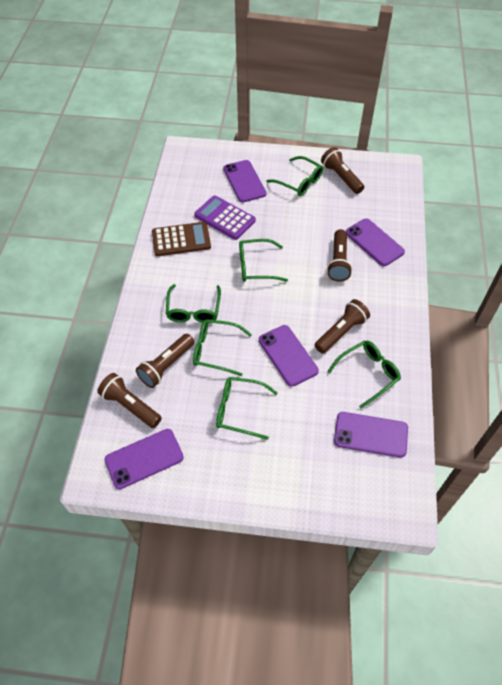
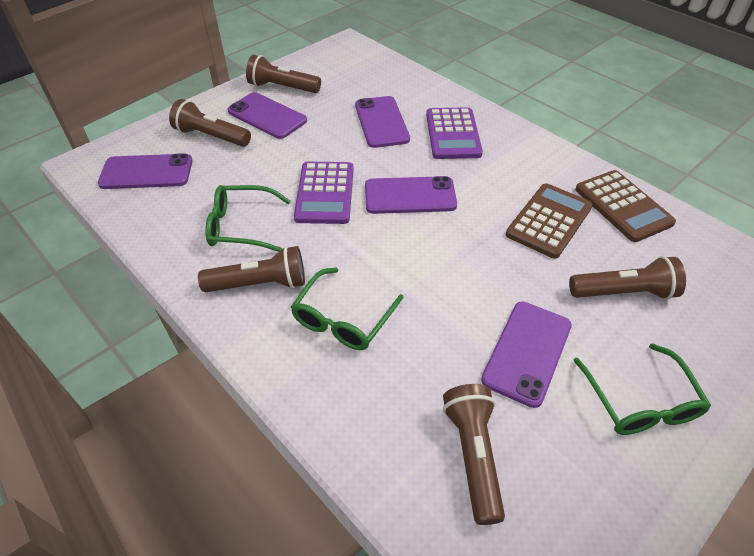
brown calculator: 1 -> 2
green glasses: 6 -> 3
purple calculator: 1 -> 2

